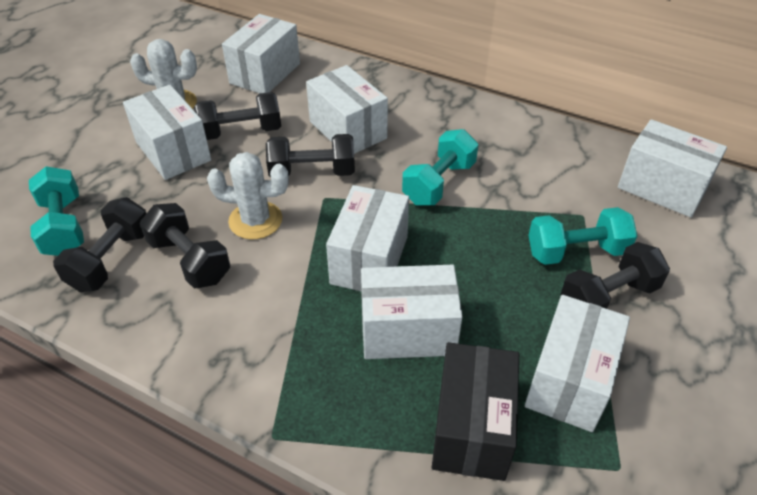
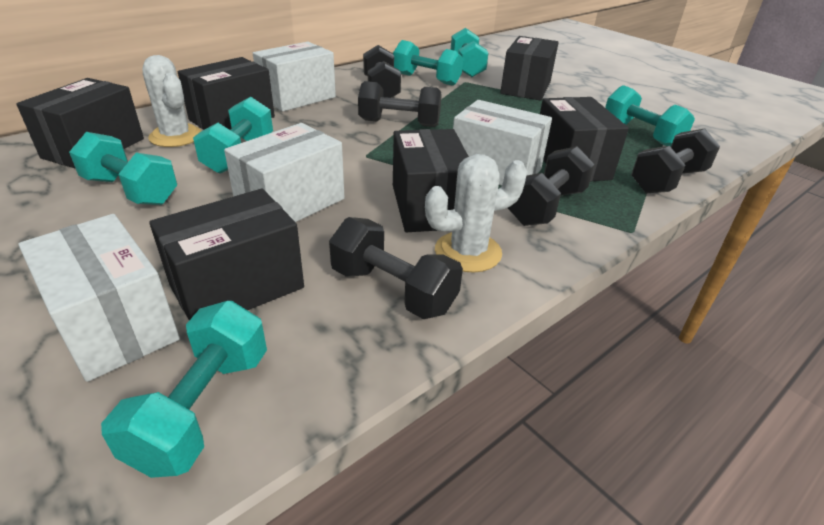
black box: 1 -> 6
turquoise dumbbell: 3 -> 6
white box: 7 -> 4

